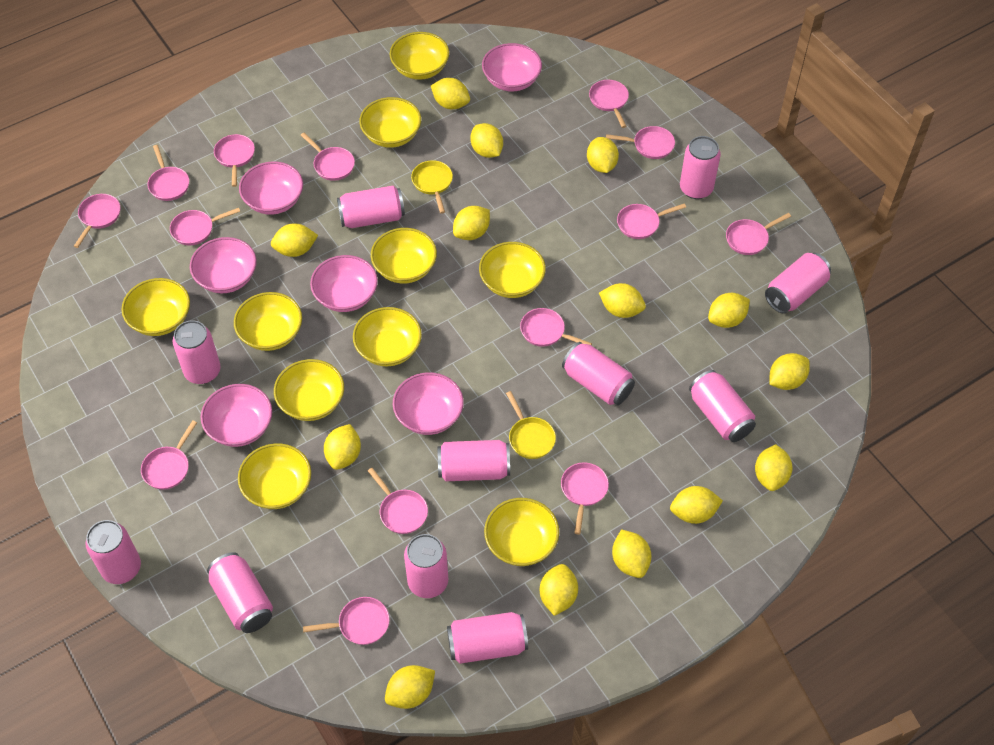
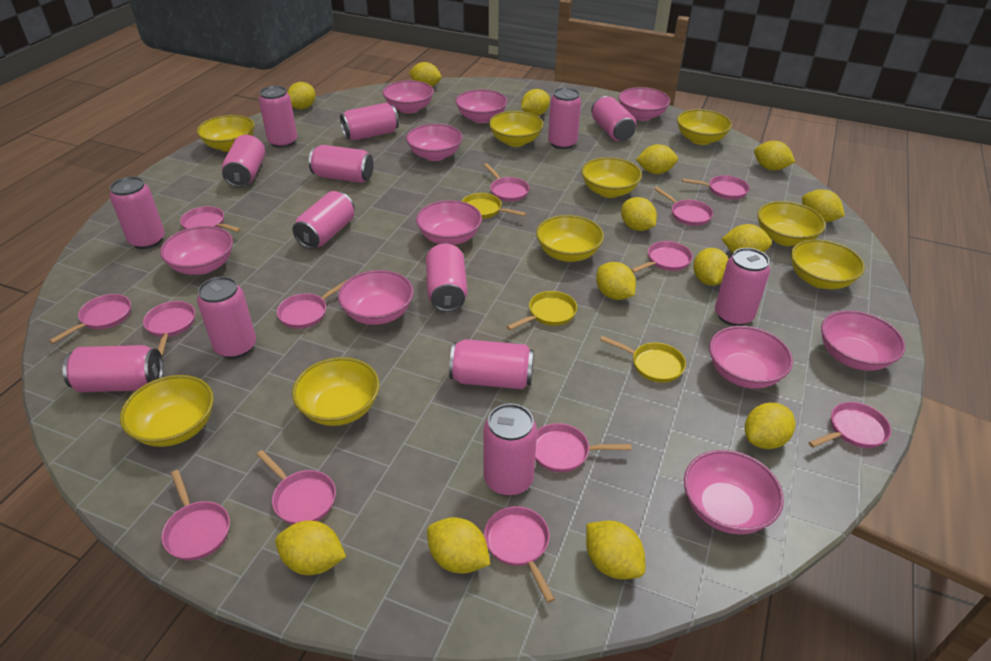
pink bowl: 6 -> 10
pink can: 11 -> 14
pink pan: 14 -> 13
yellow bowl: 10 -> 9
yellow pan: 2 -> 3

